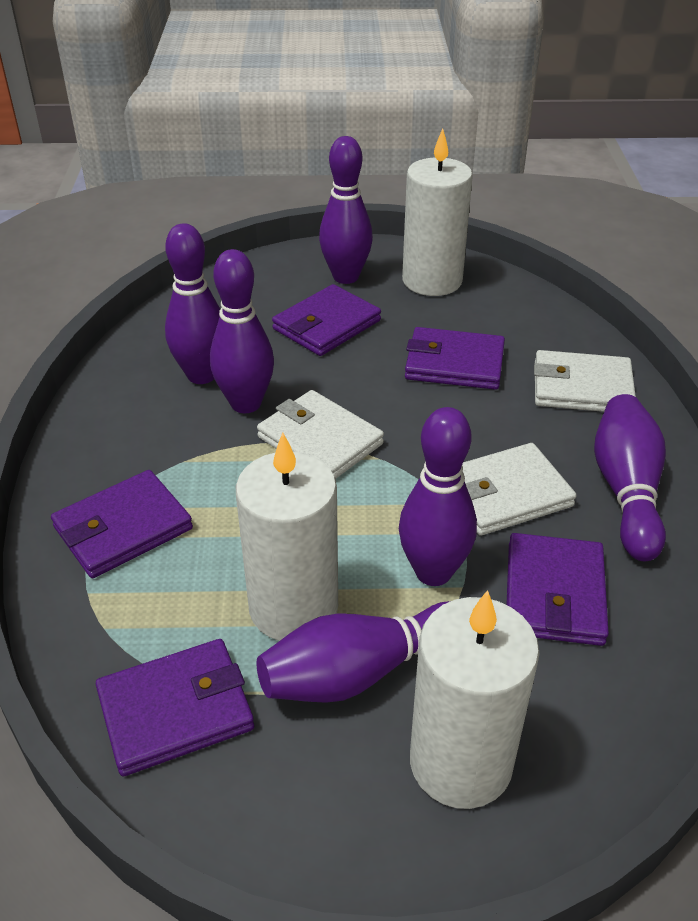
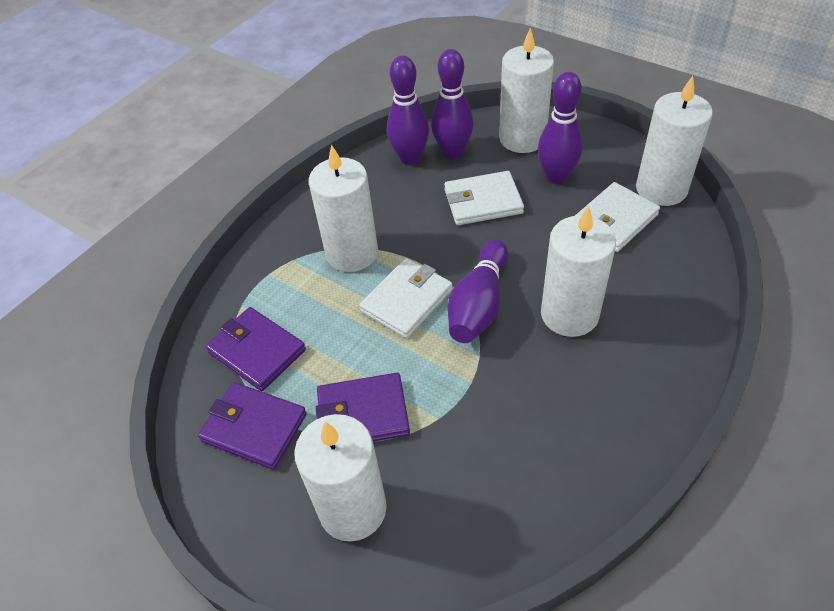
purple bowling pin: 6 -> 4
purple wallet: 5 -> 3
white candle: 3 -> 5

